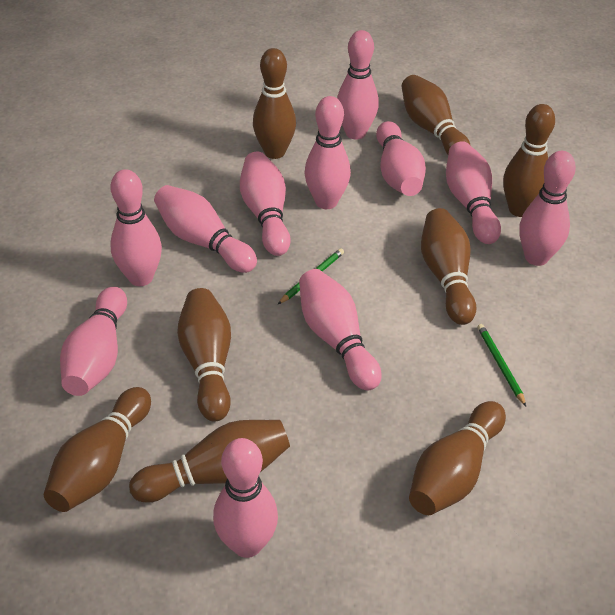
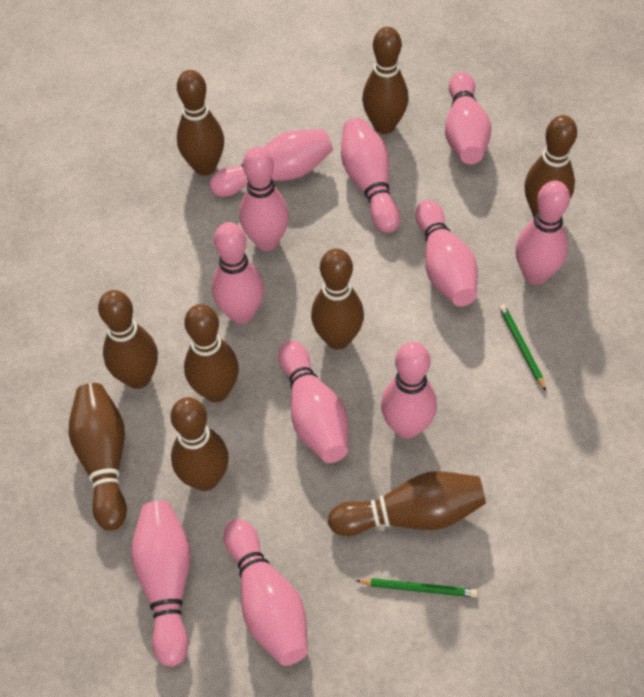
brown bowling pin: 8 -> 9

